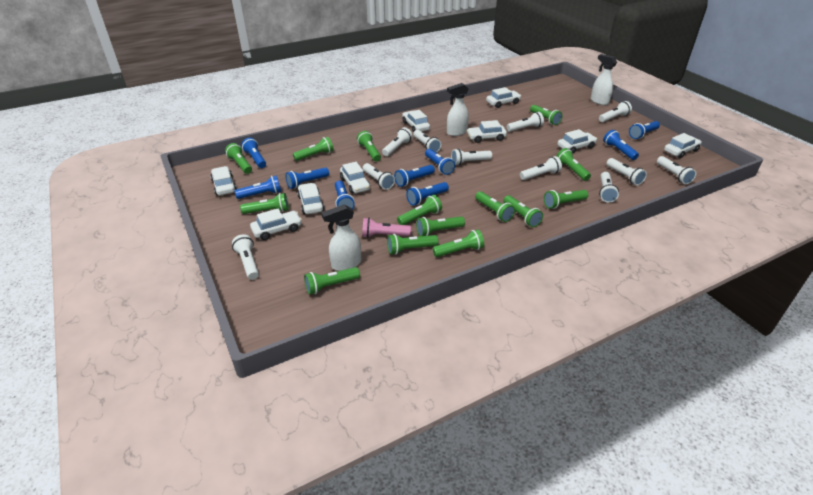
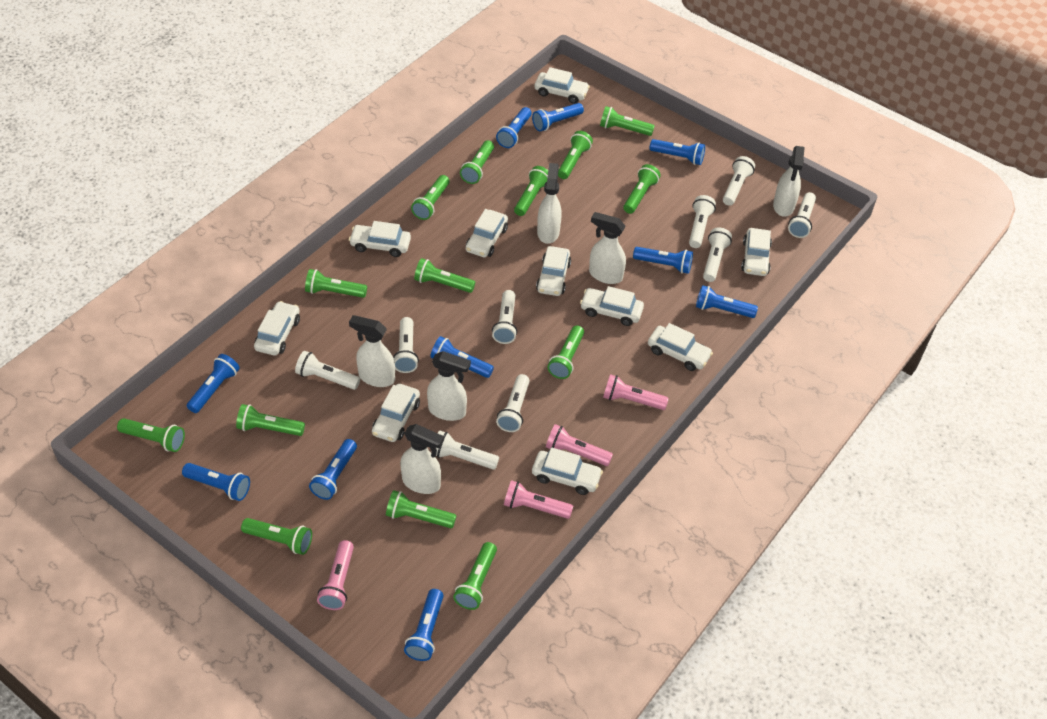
blue flashlight: 9 -> 10
pink flashlight: 1 -> 4
white car: 9 -> 10
white flashlight: 11 -> 9
white spray bottle: 3 -> 6

